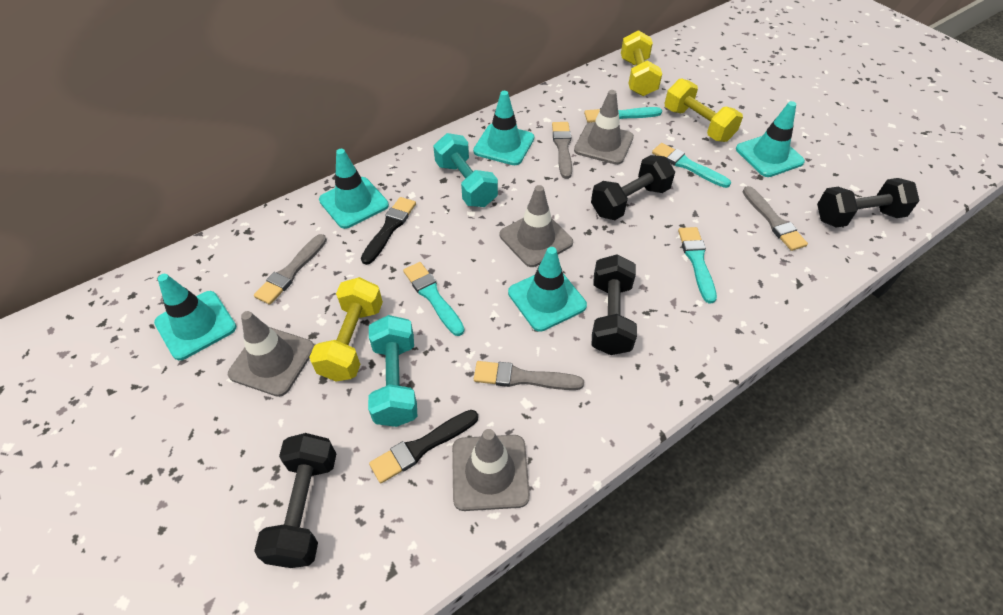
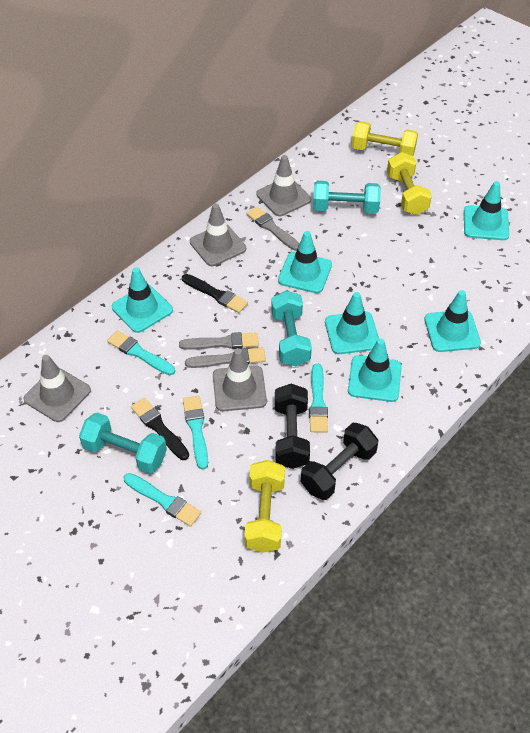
black dumbbell: 4 -> 2
grey brush: 4 -> 3
turquoise dumbbell: 2 -> 3
turquoise traffic cone: 5 -> 6

